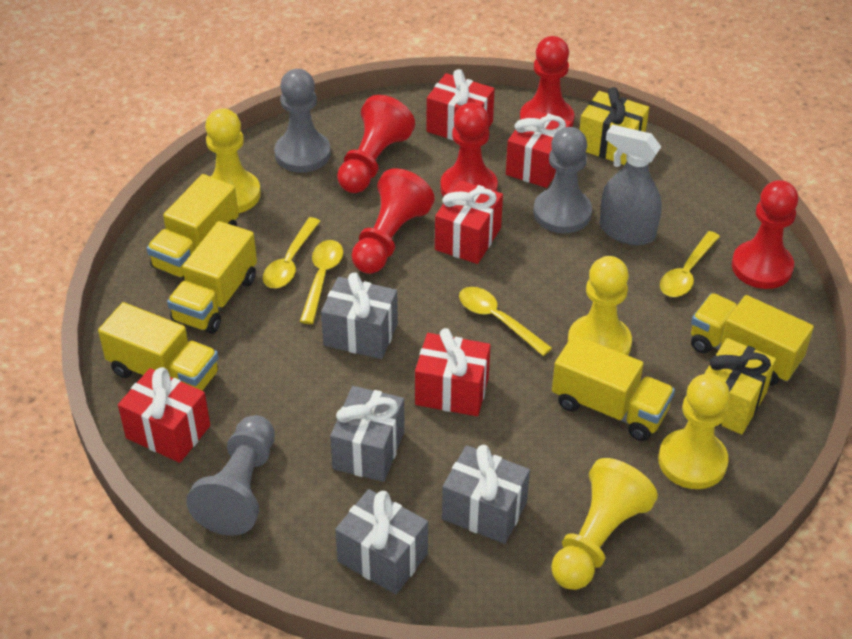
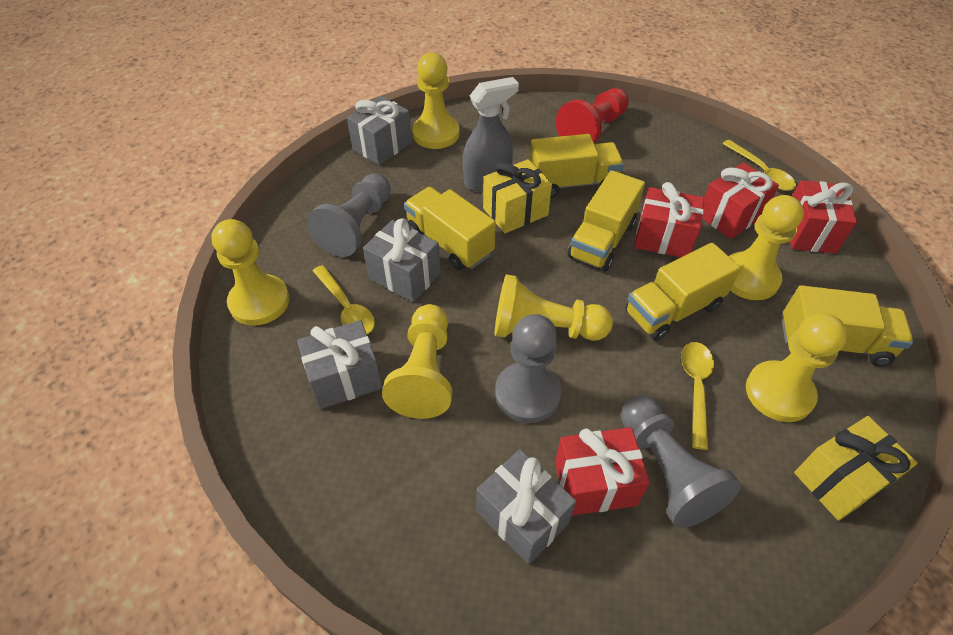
red gift: 5 -> 4
red pawn: 5 -> 1
yellow pawn: 4 -> 6
yellow spoon: 4 -> 3

